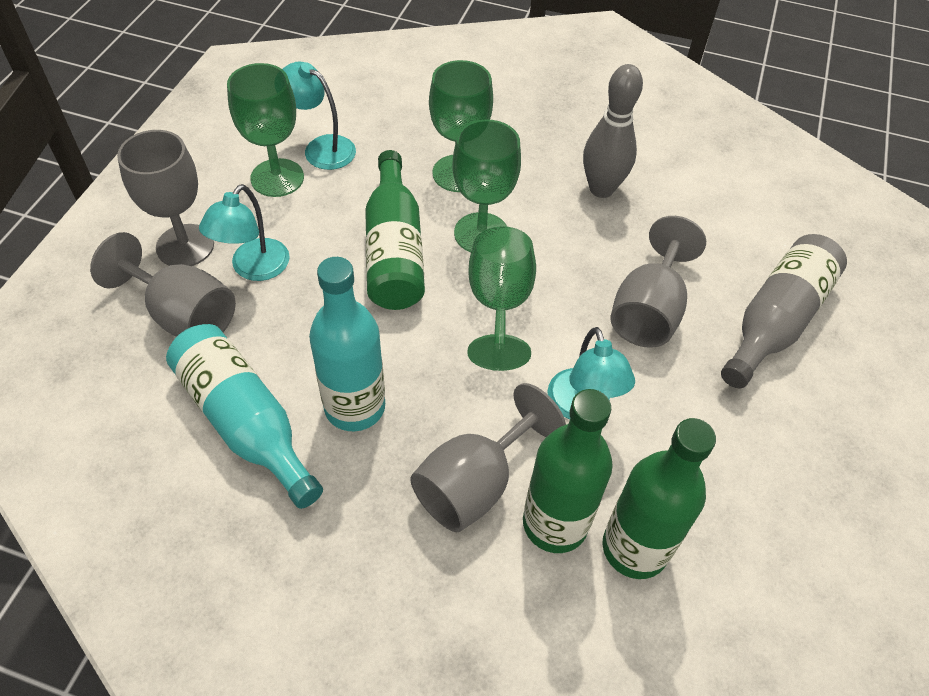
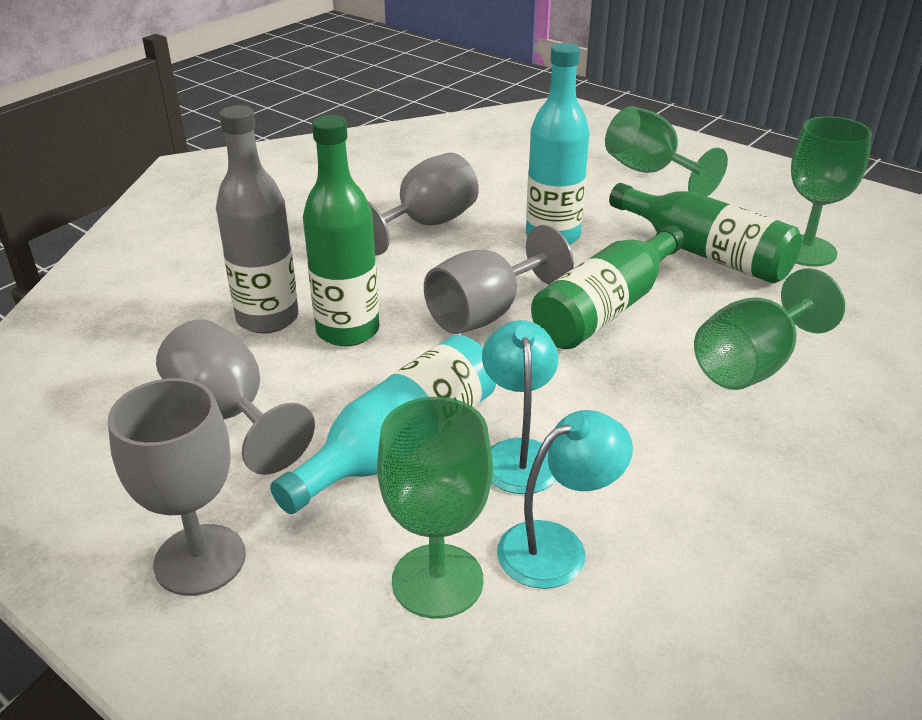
grey bowling pin: 1 -> 0
turquoise lamp: 3 -> 2

